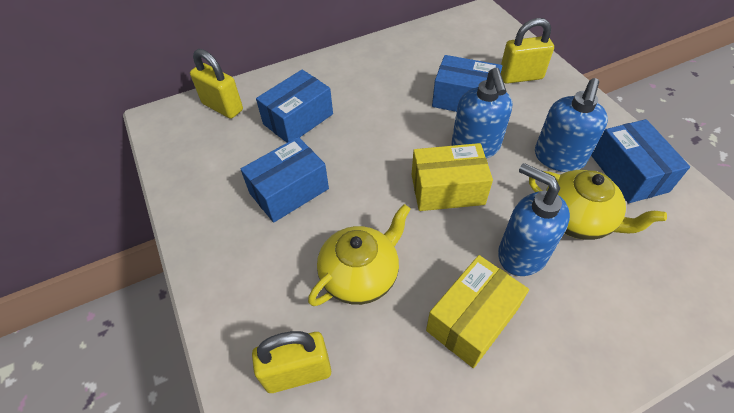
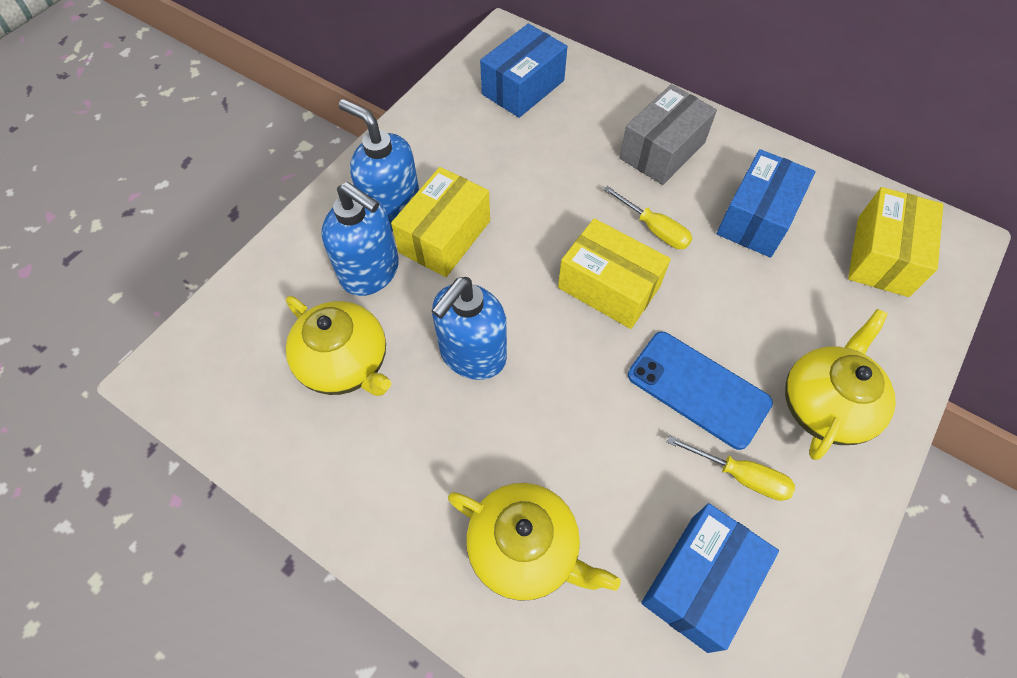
blue box: 4 -> 3
blue phone: 0 -> 1
grey box: 0 -> 1
yellow box: 2 -> 3
yellow padlock: 3 -> 0
yellow screwdriver: 0 -> 2
yellow teapot: 2 -> 3

